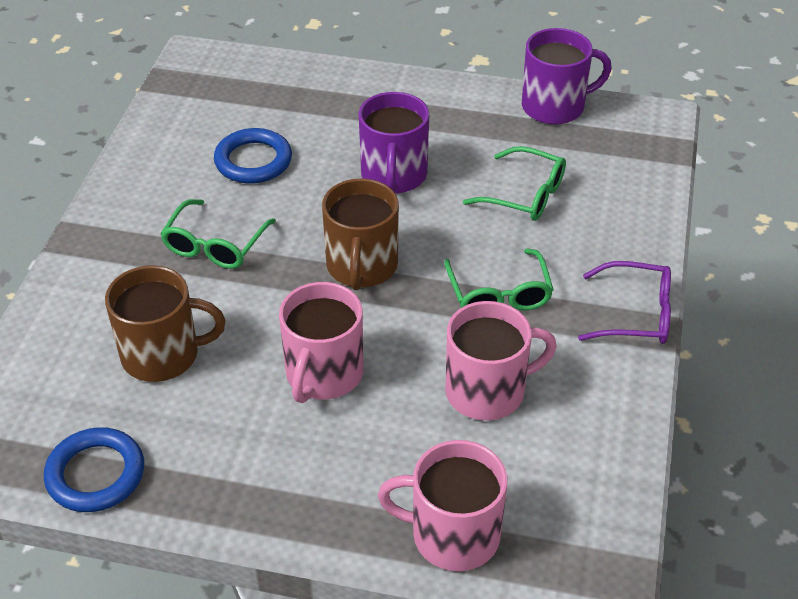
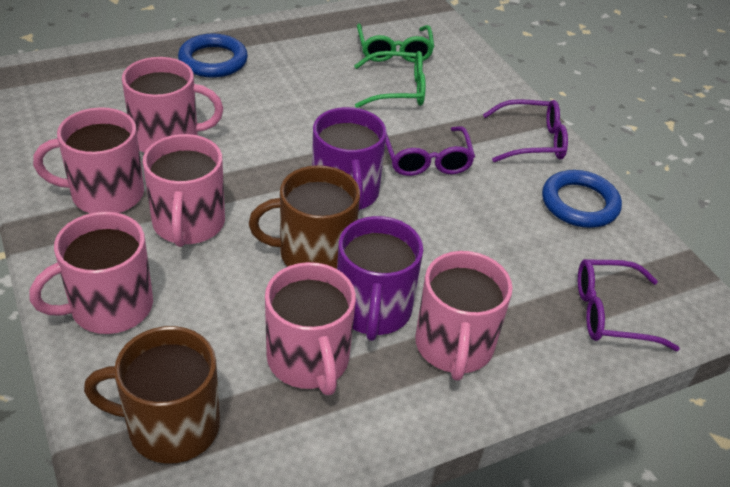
green glasses: 3 -> 2
pink mug: 3 -> 6
purple glasses: 1 -> 3

